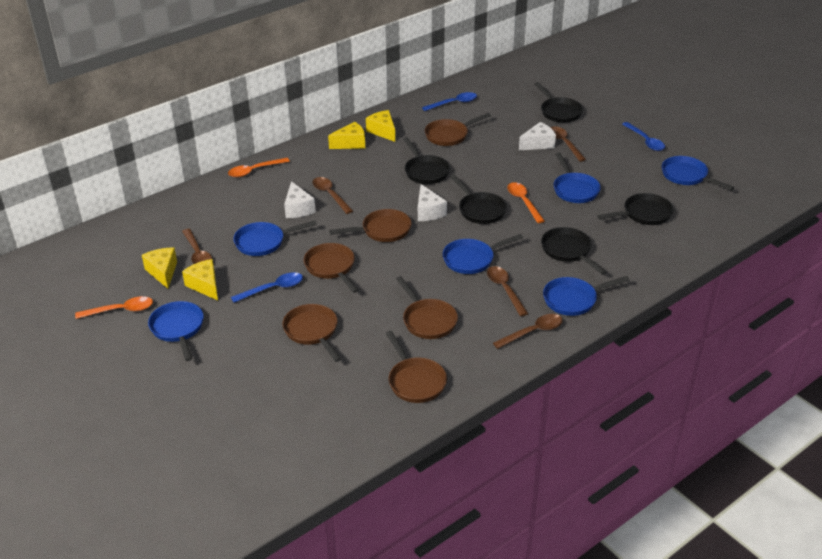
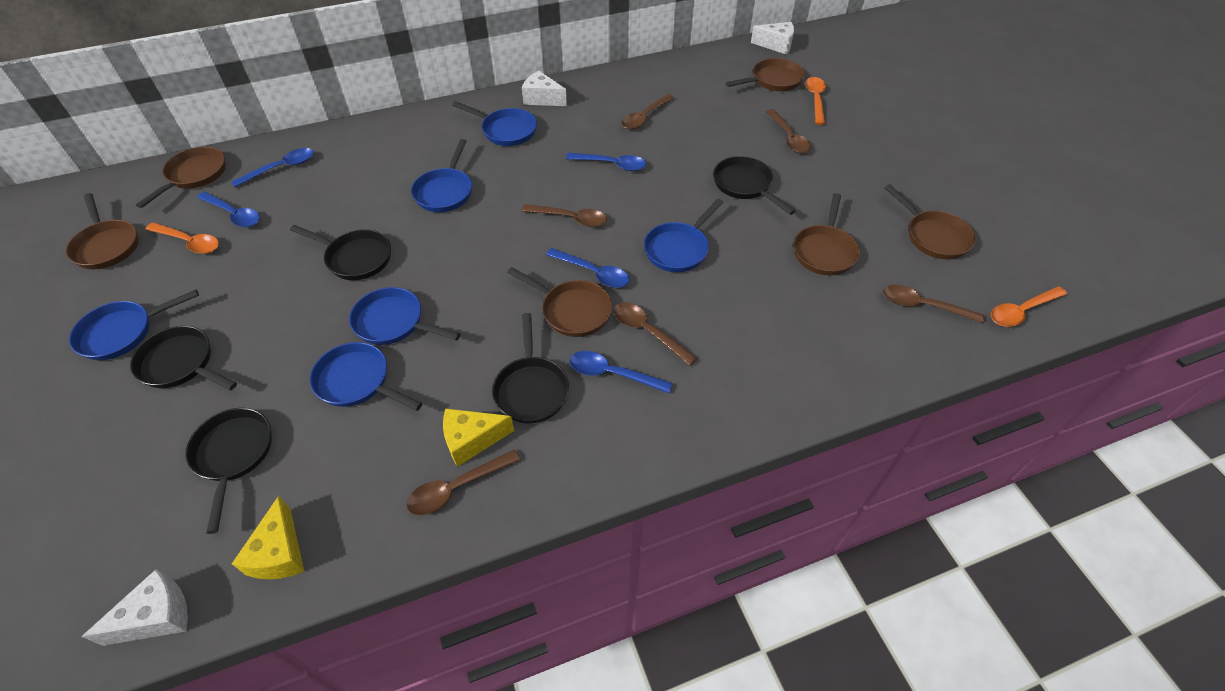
blue spoon: 3 -> 5
brown spoon: 5 -> 6
yellow cheese: 4 -> 2

